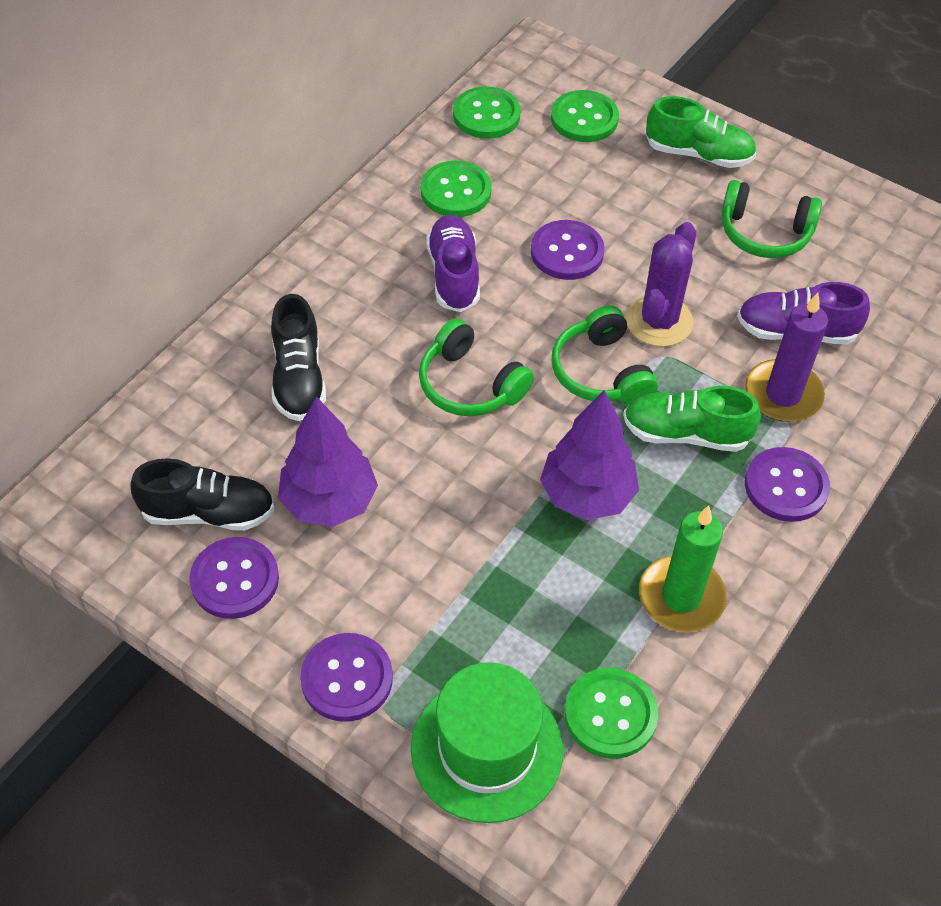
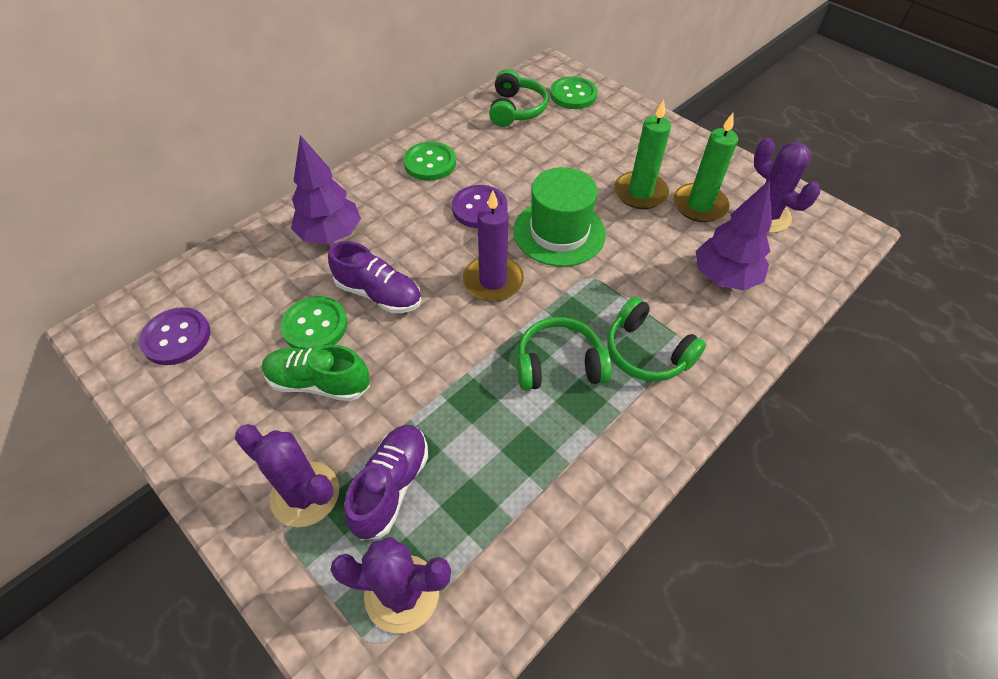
black shoe: 2 -> 0
green button: 4 -> 3
green candle: 1 -> 2
green shoe: 2 -> 1
purple button: 4 -> 2
purple cactus: 1 -> 3

